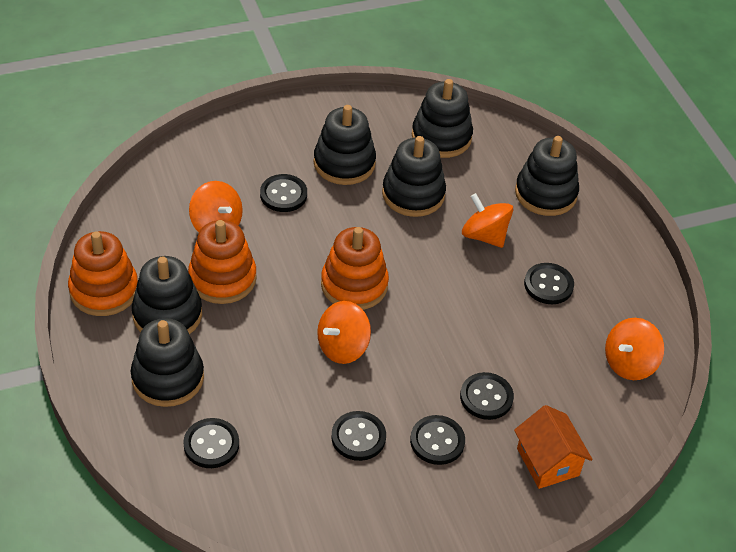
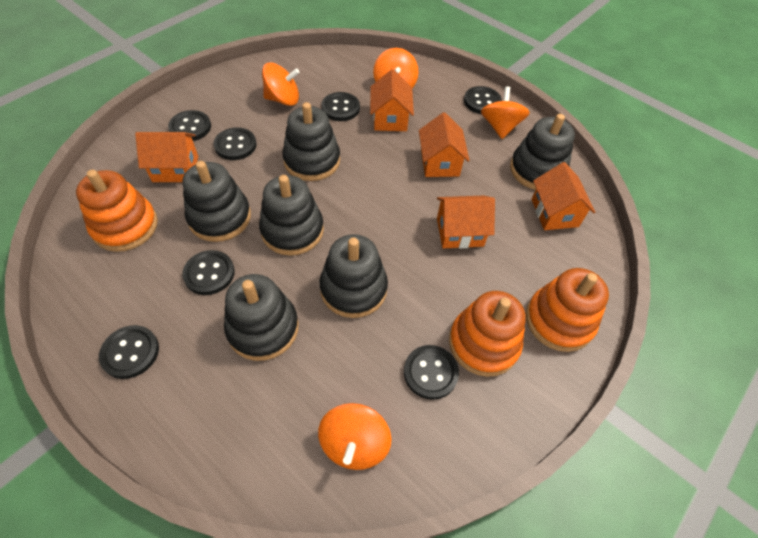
black button: 6 -> 7
orange house: 1 -> 5

